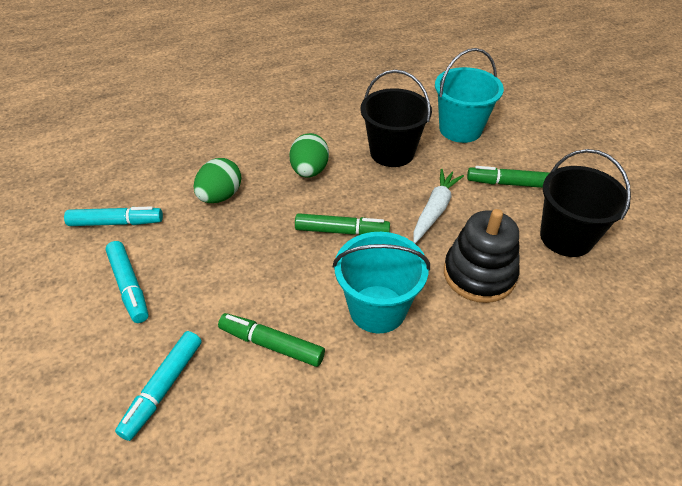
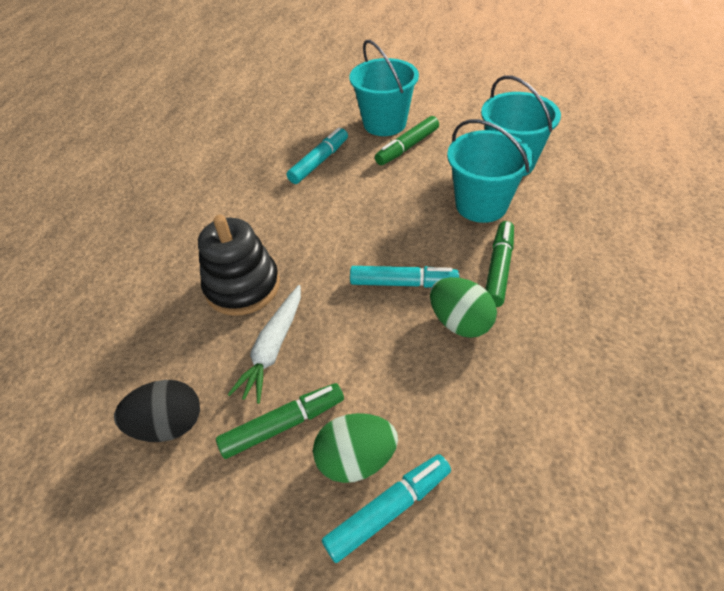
black bucket: 2 -> 0
black egg: 0 -> 1
turquoise bucket: 2 -> 3

